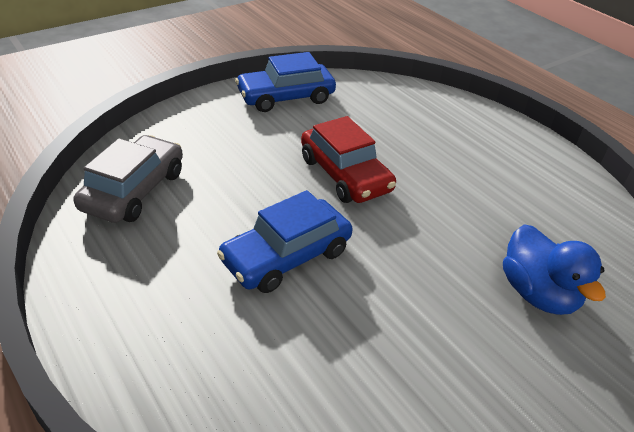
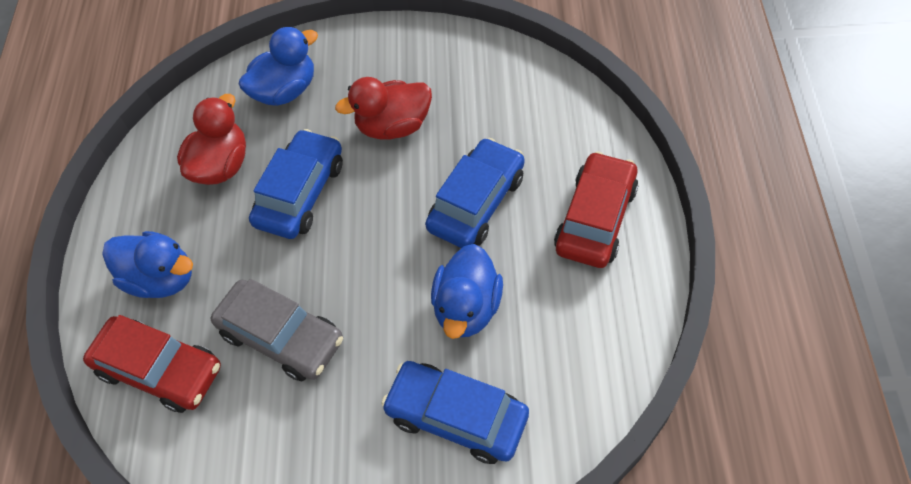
blue car: 2 -> 3
blue duck: 1 -> 3
red car: 1 -> 2
red duck: 0 -> 2

